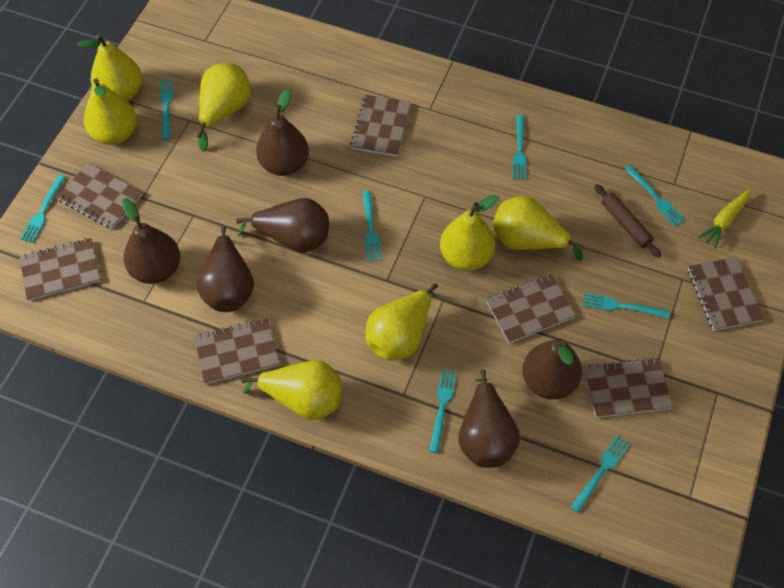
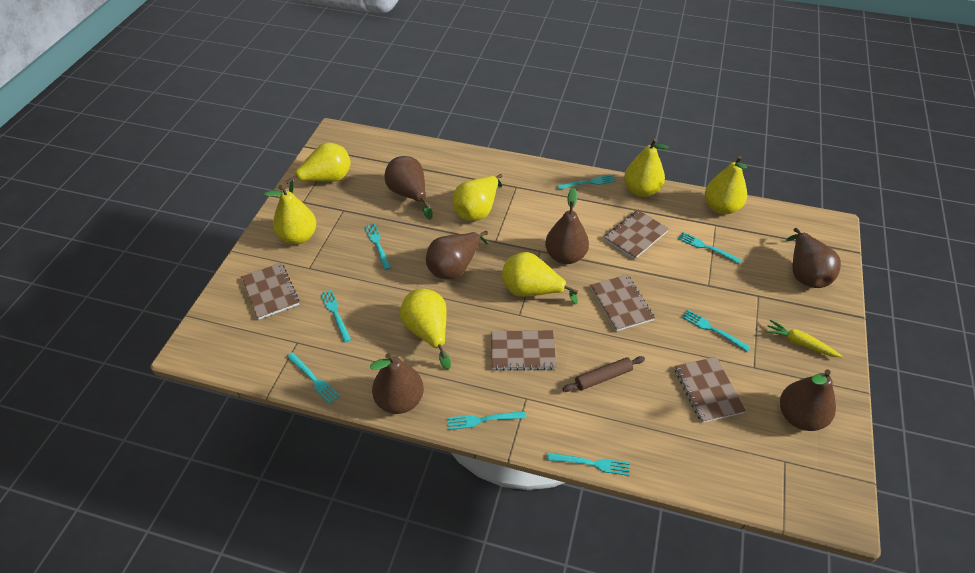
brown notebook: 7 -> 5

